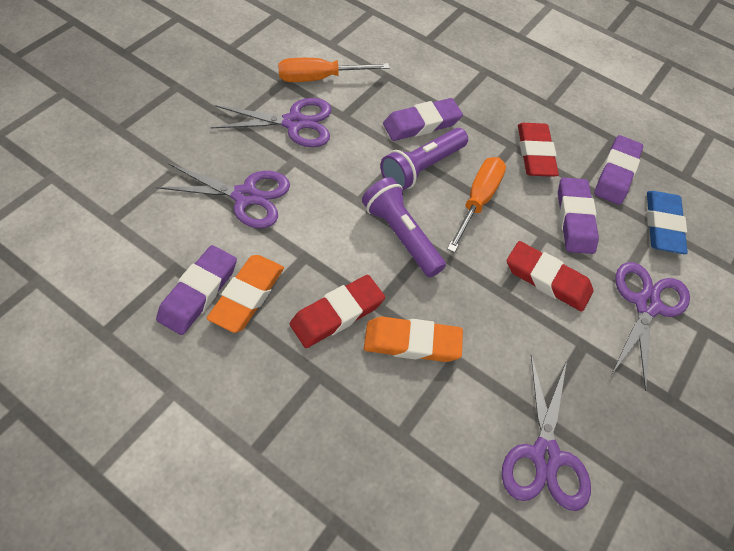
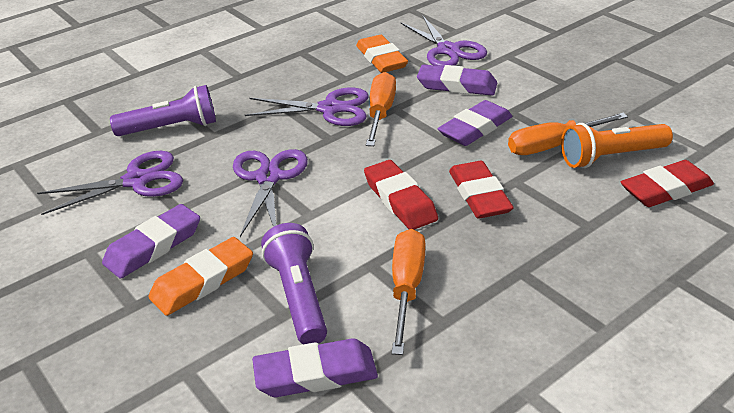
blue eraser: 1 -> 0
orange flashlight: 0 -> 1
orange screwdriver: 2 -> 3

